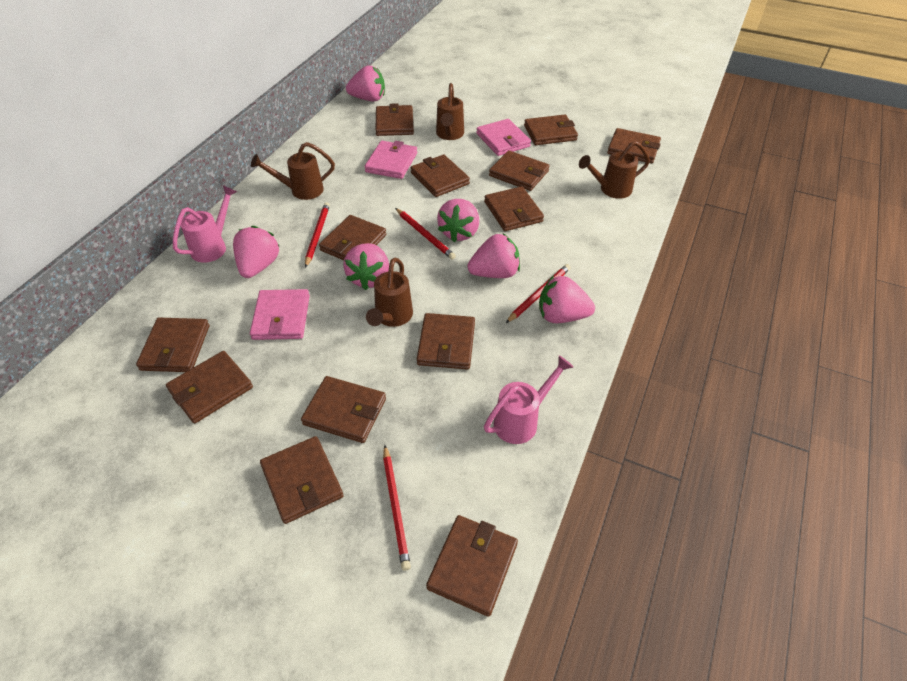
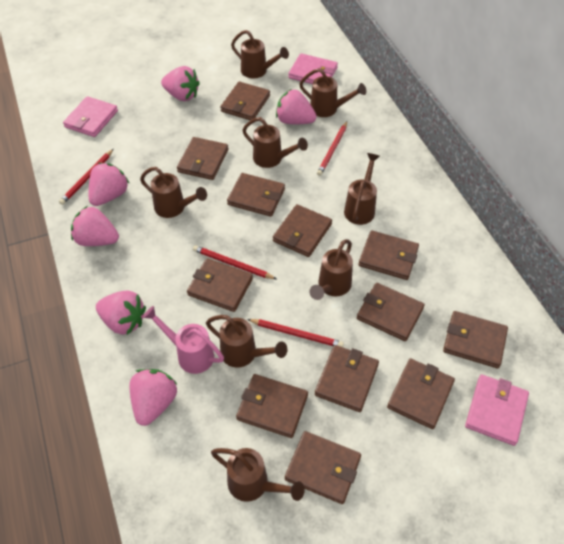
brown wallet: 13 -> 12
brown watering can: 4 -> 8
pink watering can: 2 -> 1

